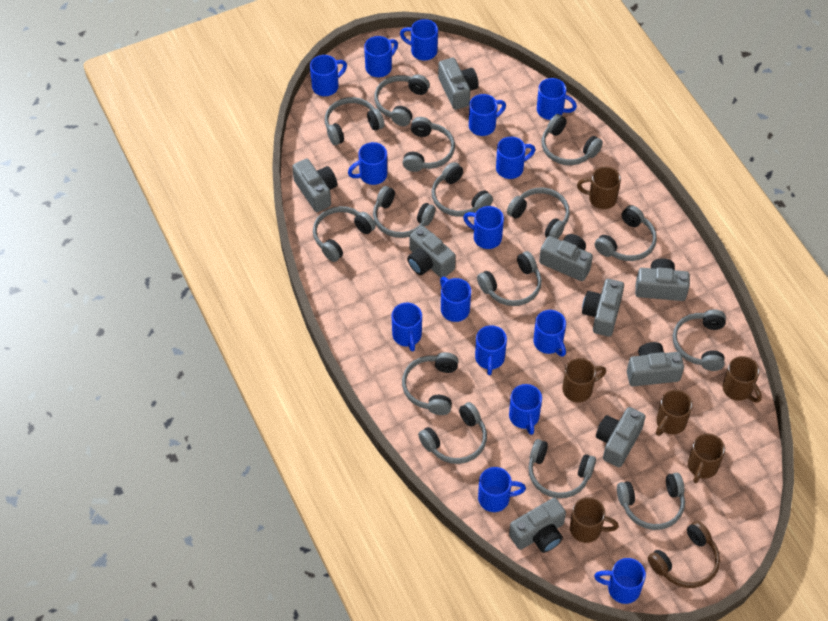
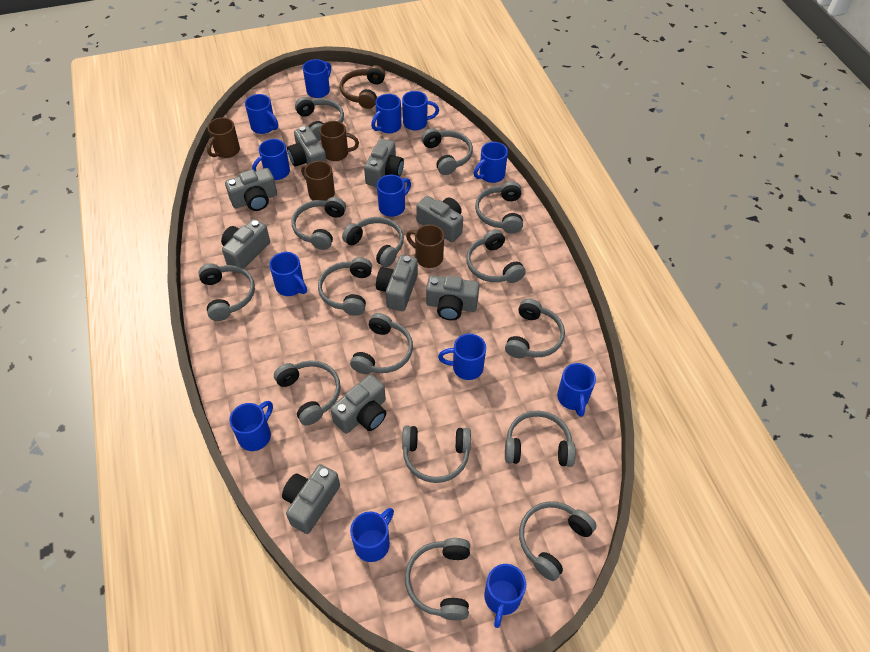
blue mug: 15 -> 13
brown mug: 6 -> 4

